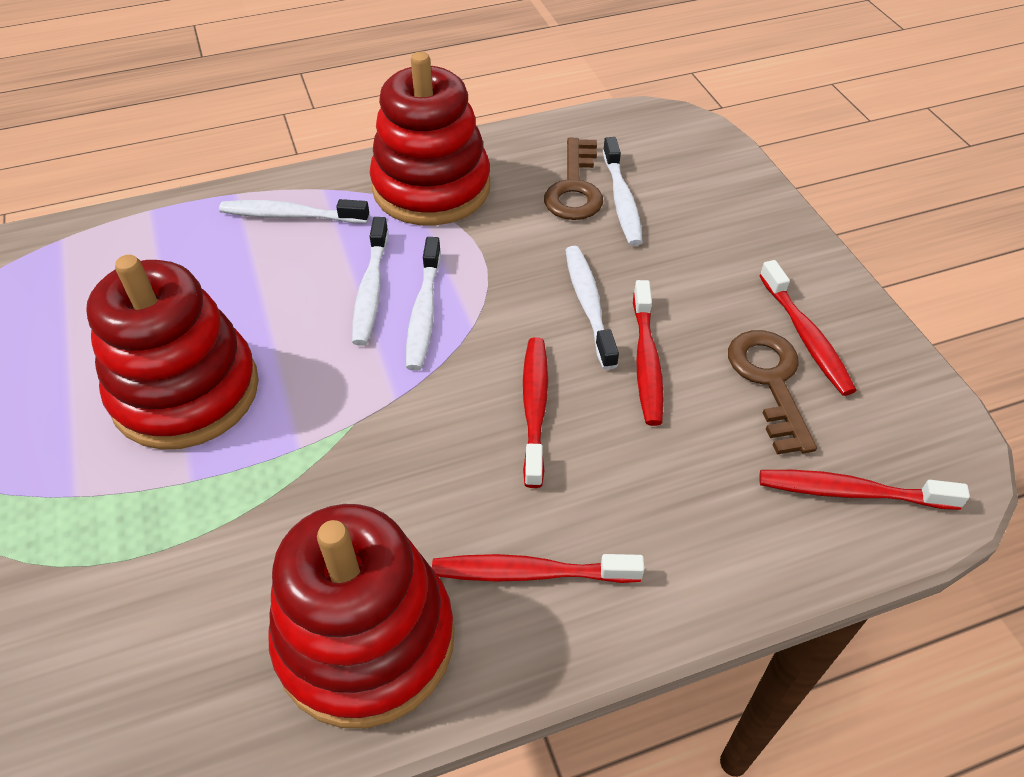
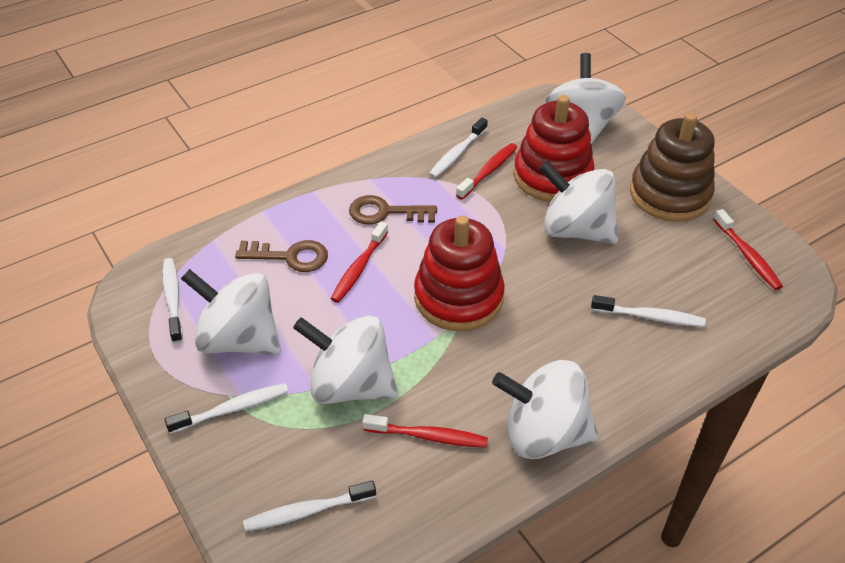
brown stacking toy: 0 -> 1
red stacking toy: 3 -> 2
red toothbrush: 5 -> 4
white spinning top: 0 -> 5

